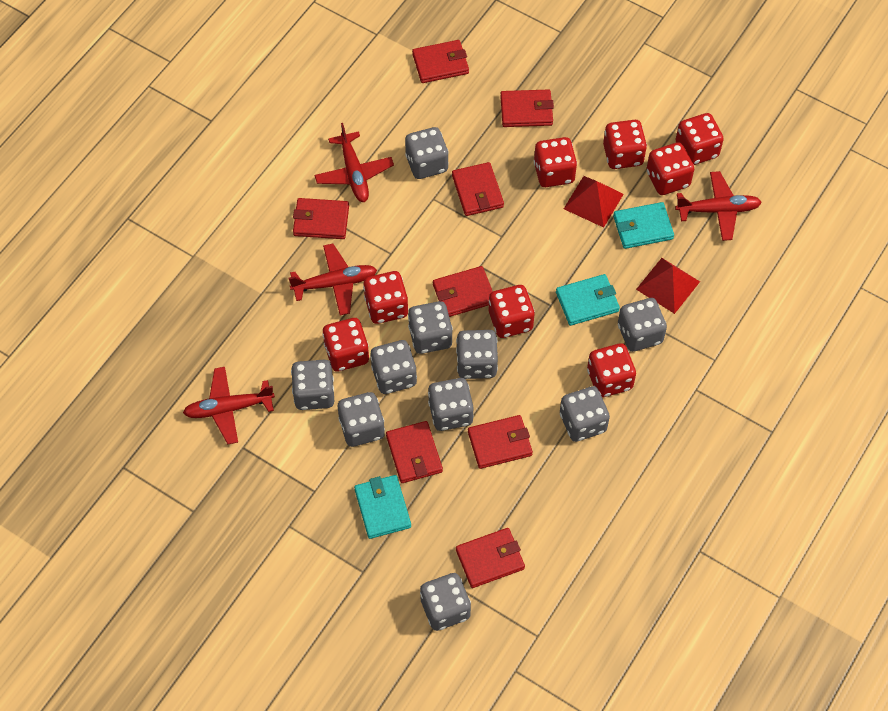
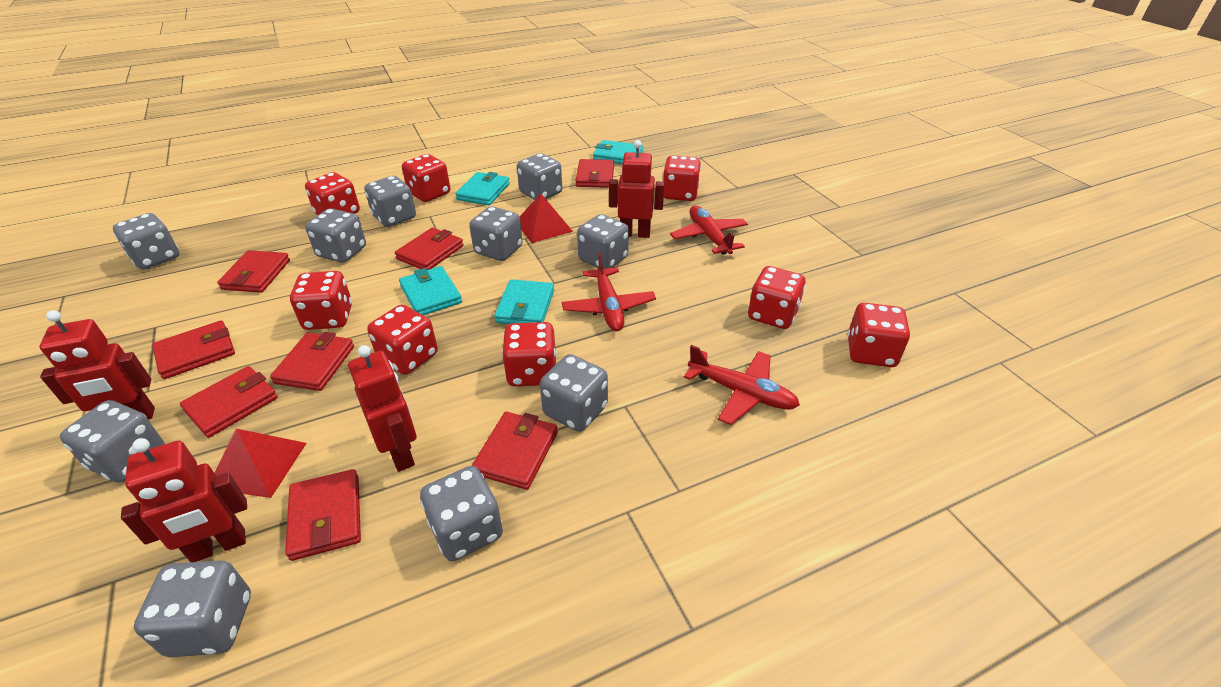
red plane: 4 -> 3
red robot: 0 -> 4
turquoise wallet: 3 -> 4

